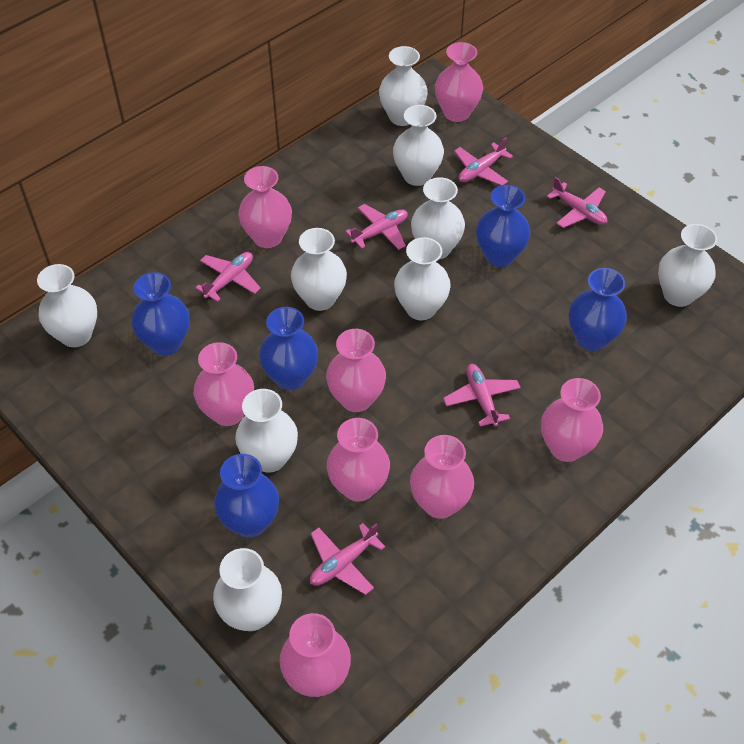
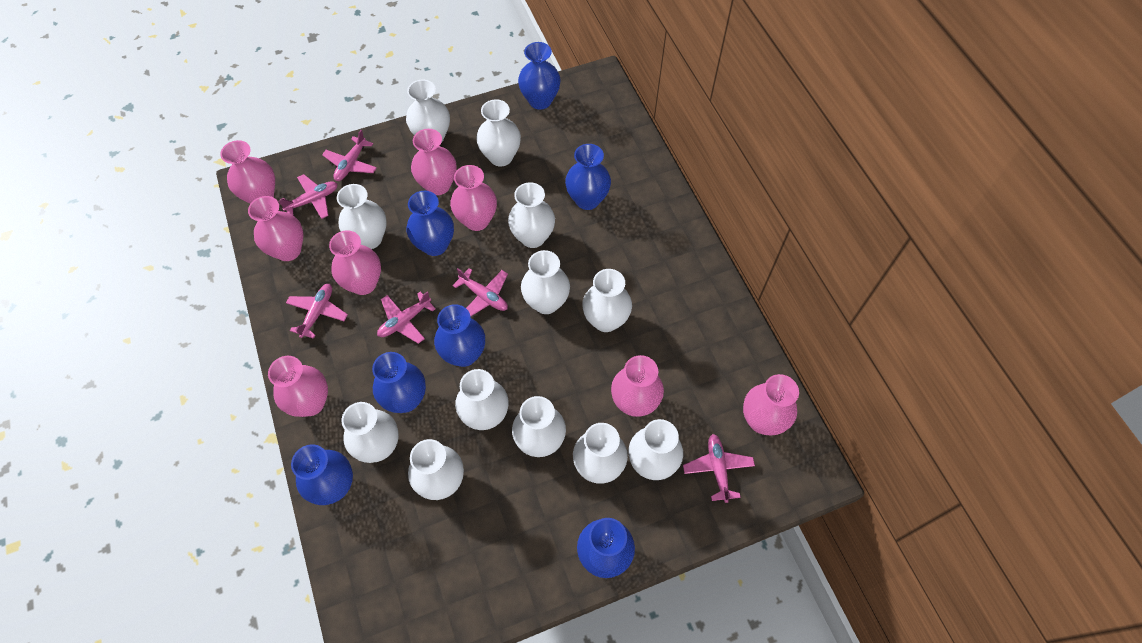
blue vase: 5 -> 7
white vase: 9 -> 12

